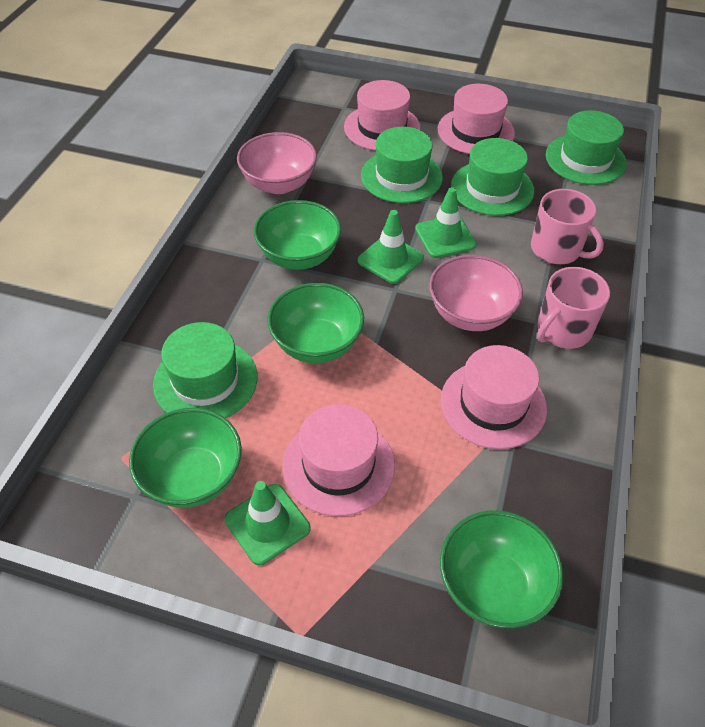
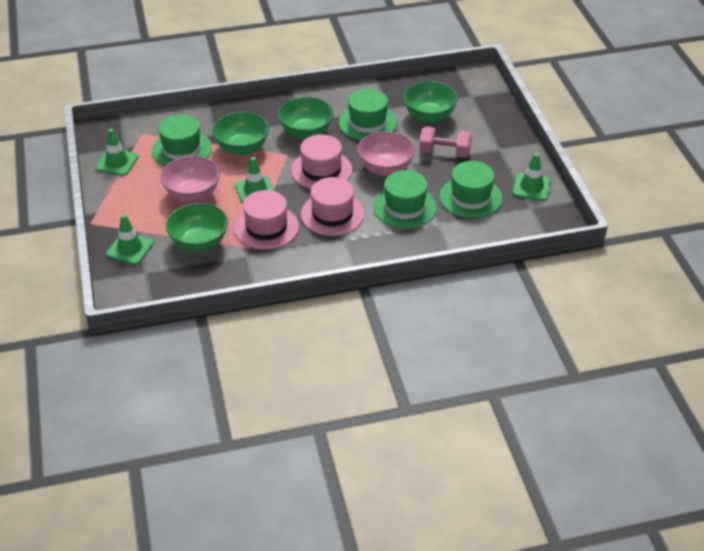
green traffic cone: 3 -> 4
pink dumbbell: 0 -> 1
pink hat: 4 -> 3
pink mug: 2 -> 0

